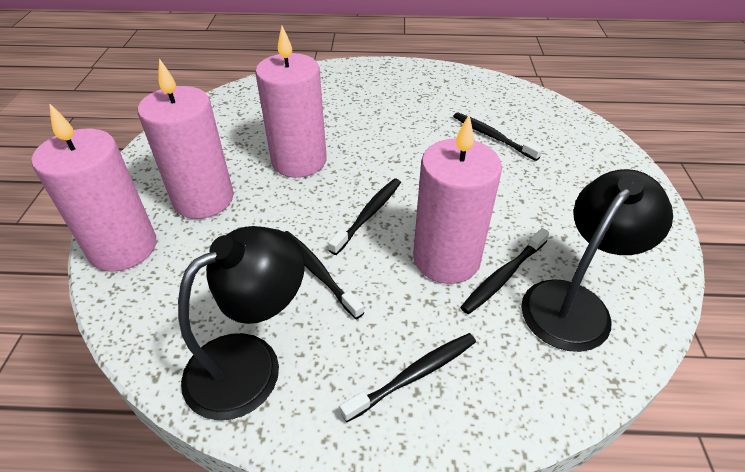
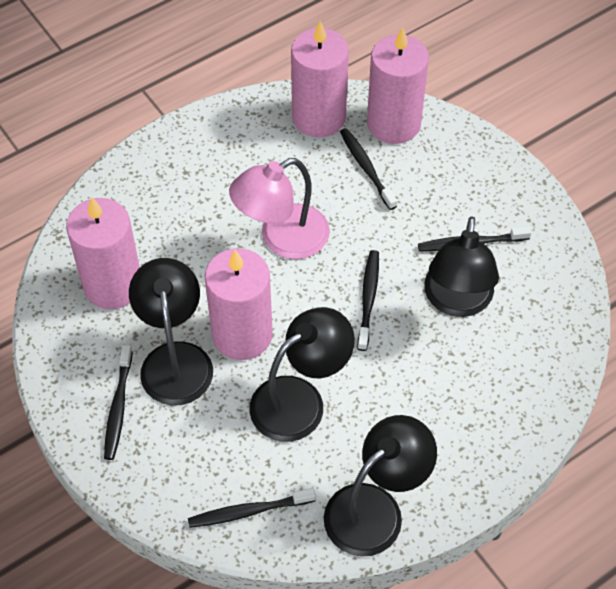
black lamp: 2 -> 4
pink lamp: 0 -> 1

